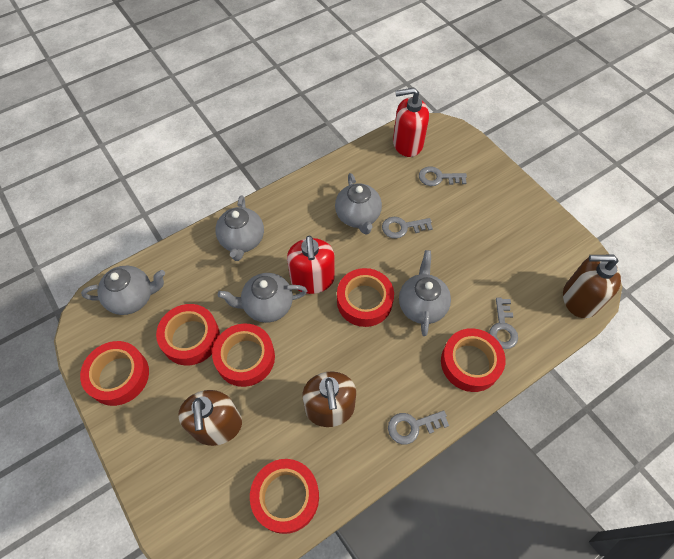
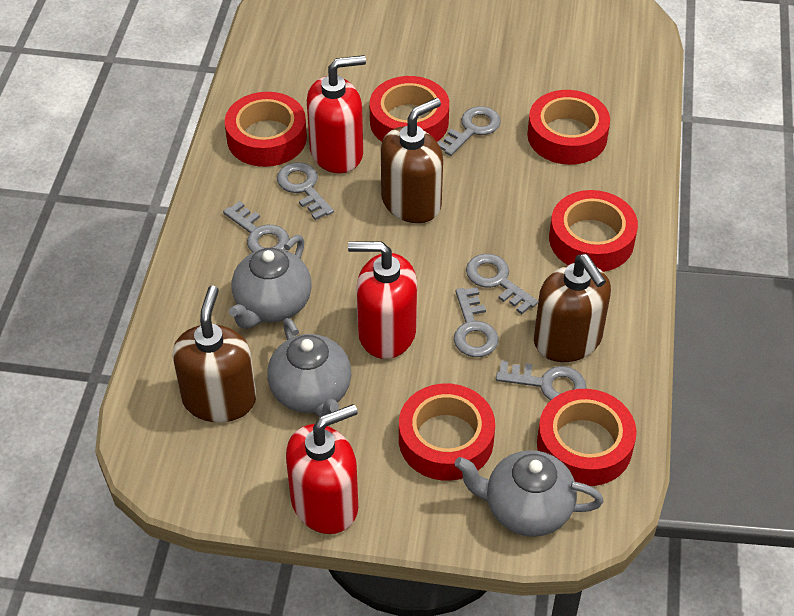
grey key: 4 -> 6
grey teapot: 5 -> 3
red soap dispenser: 2 -> 3

